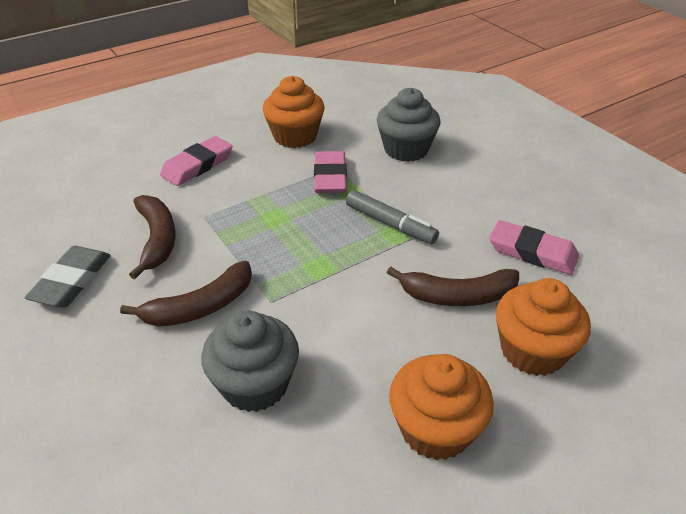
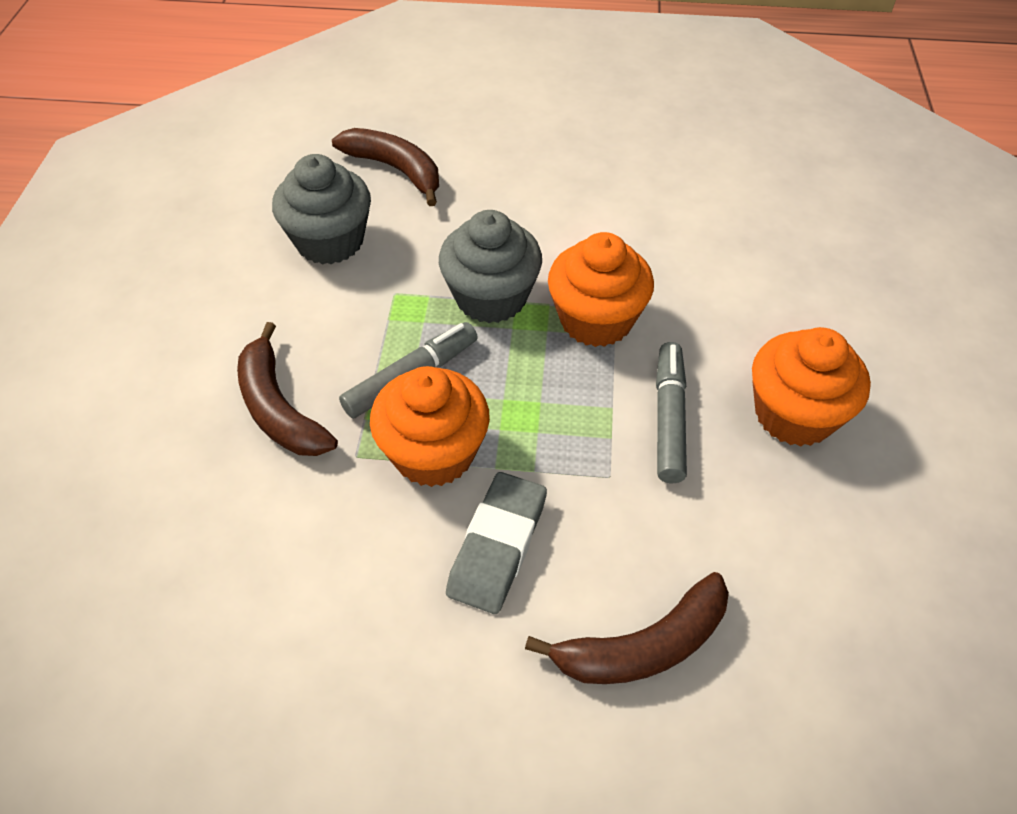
grey marker: 1 -> 2
pink eraser: 3 -> 0

